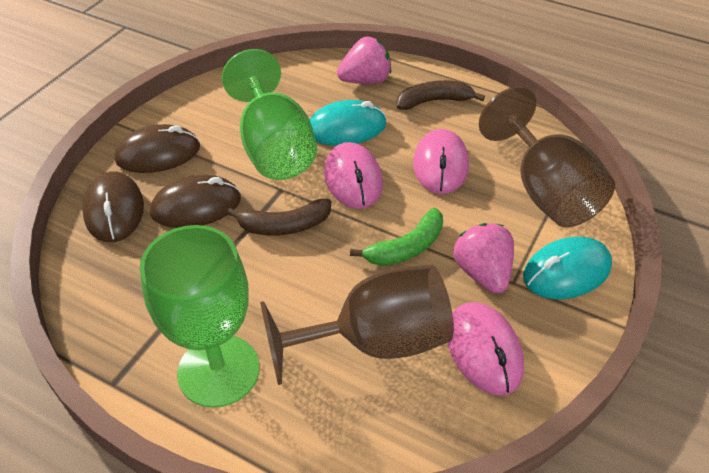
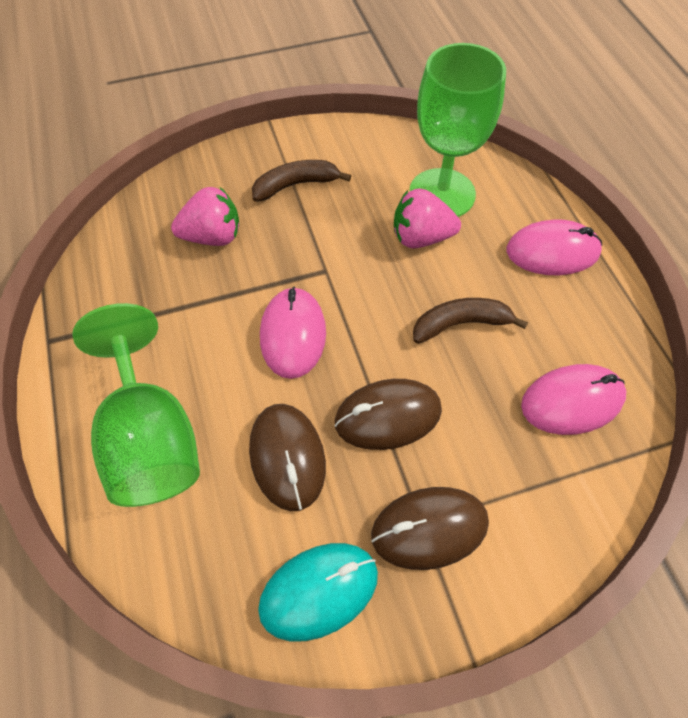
brown goblet: 2 -> 0
green banana: 1 -> 0
turquoise mouse: 2 -> 1

